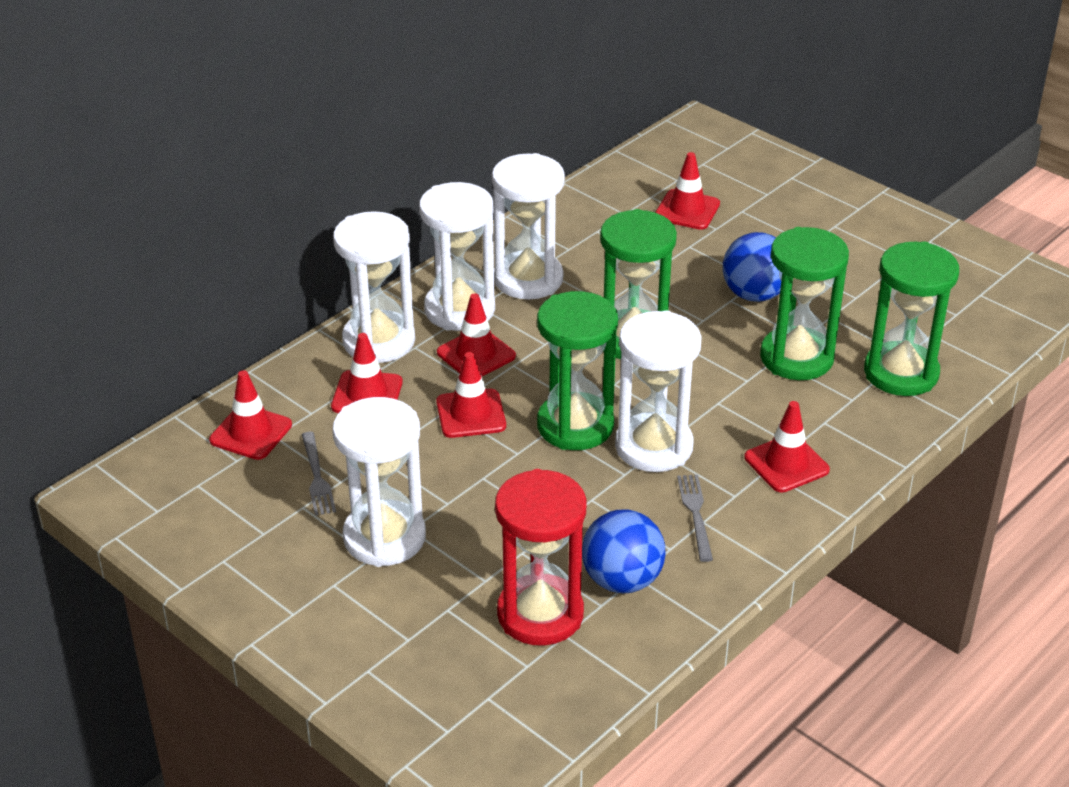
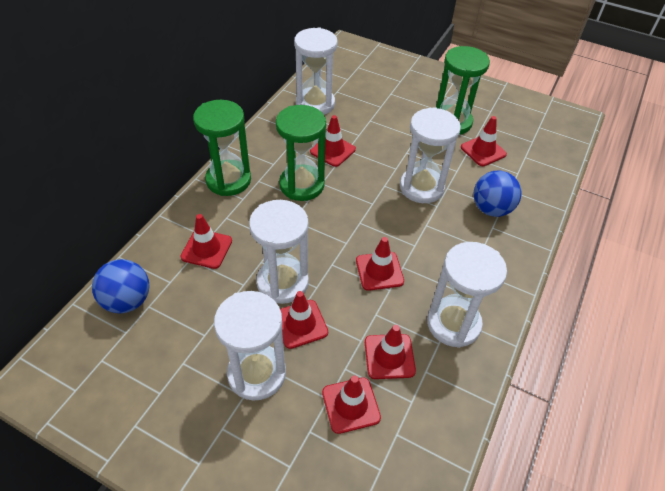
green hourglass: 4 -> 3
grey fork: 2 -> 0
red hourglass: 1 -> 0
red traffic cone: 6 -> 7

